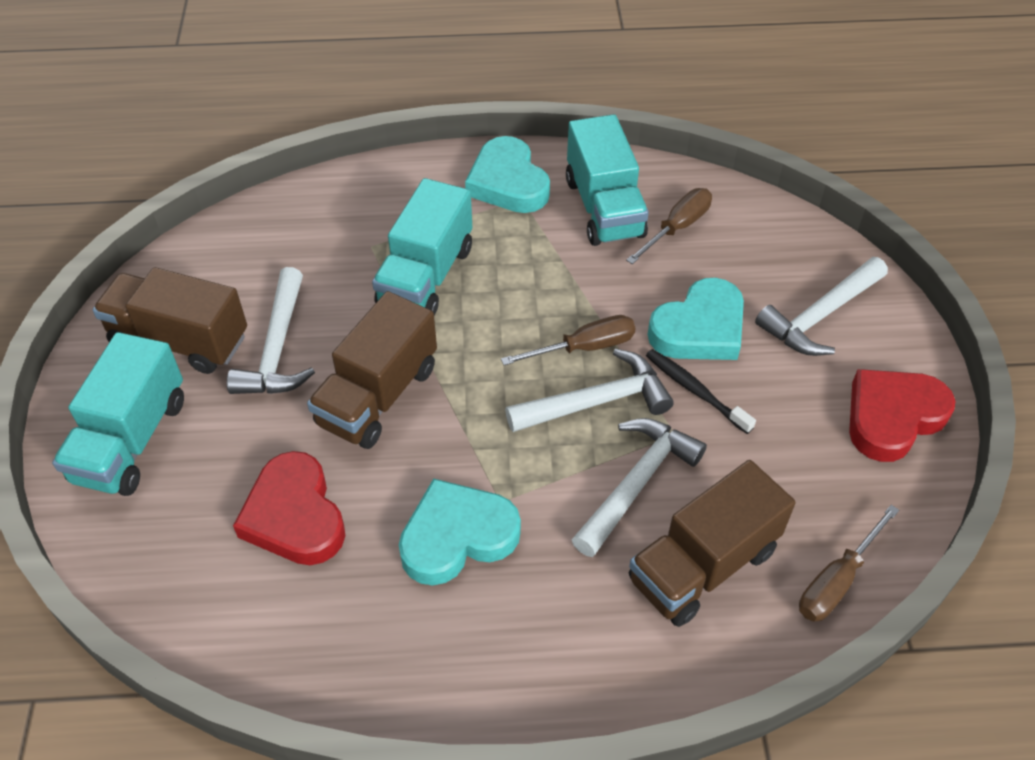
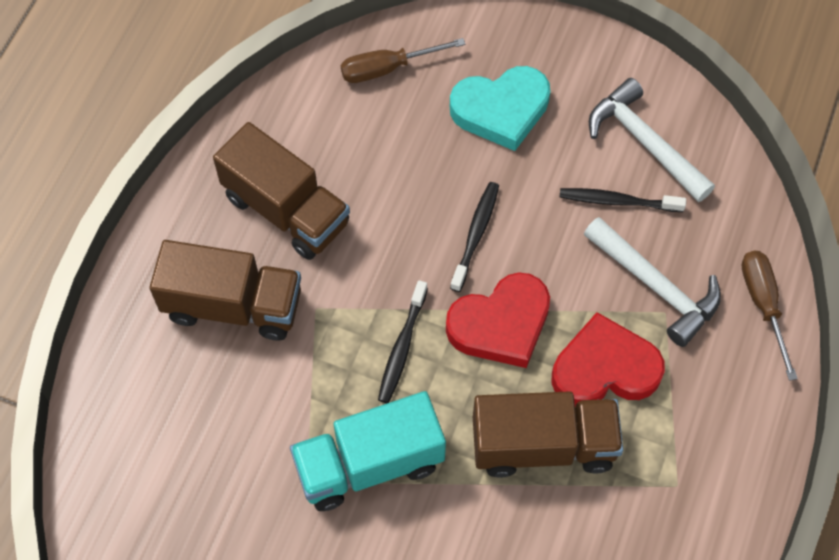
black toothbrush: 1 -> 3
brown screwdriver: 3 -> 2
turquoise heart: 3 -> 1
turquoise truck: 3 -> 1
white hammer: 4 -> 2

